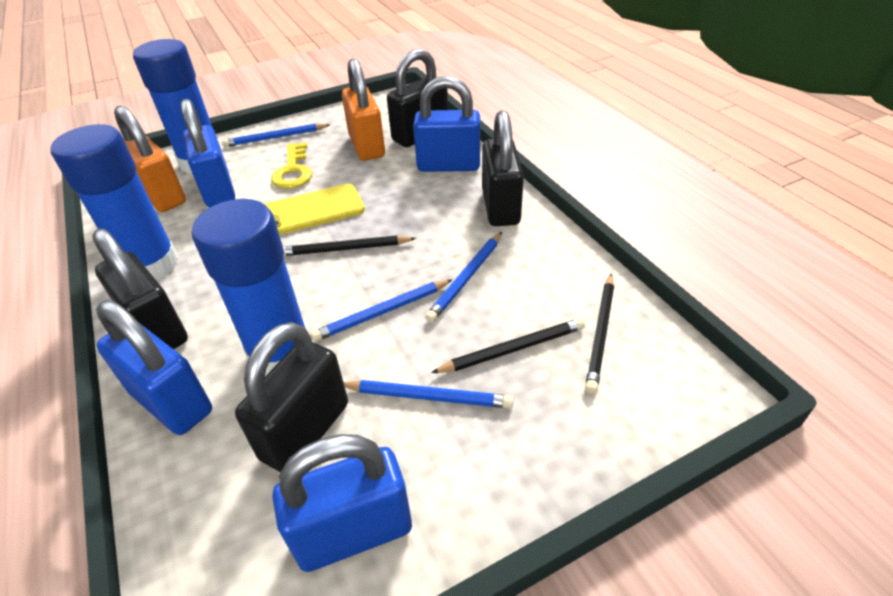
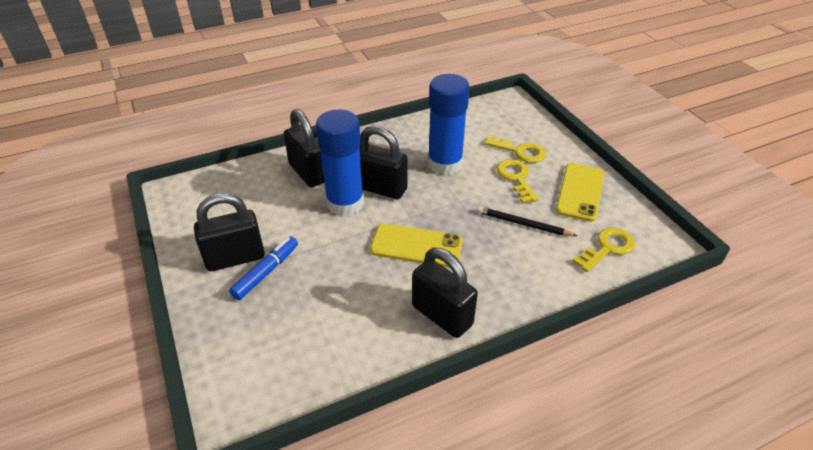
black pencil: 3 -> 1
blue glue stick: 3 -> 2
blue marker: 0 -> 1
blue padlock: 4 -> 0
blue pencil: 4 -> 0
orange padlock: 2 -> 0
yellow key: 1 -> 3
yellow phone: 1 -> 2

